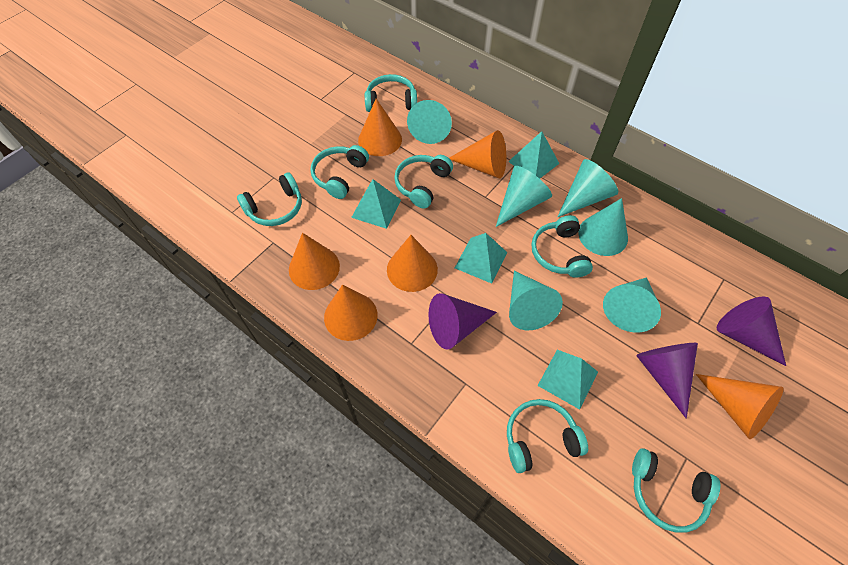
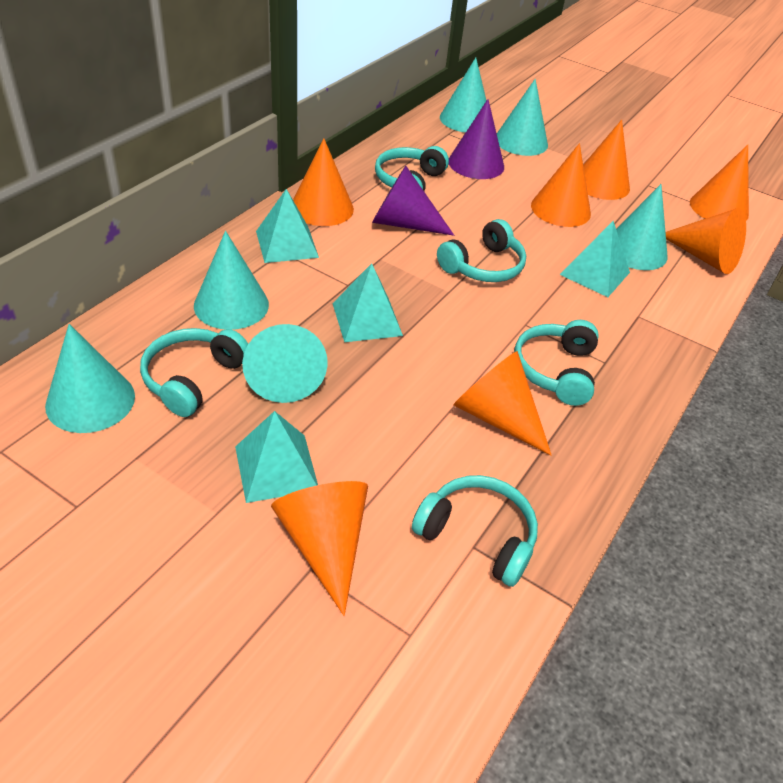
orange cone: 6 -> 7
purple cone: 3 -> 2
turquoise headphones: 7 -> 5

